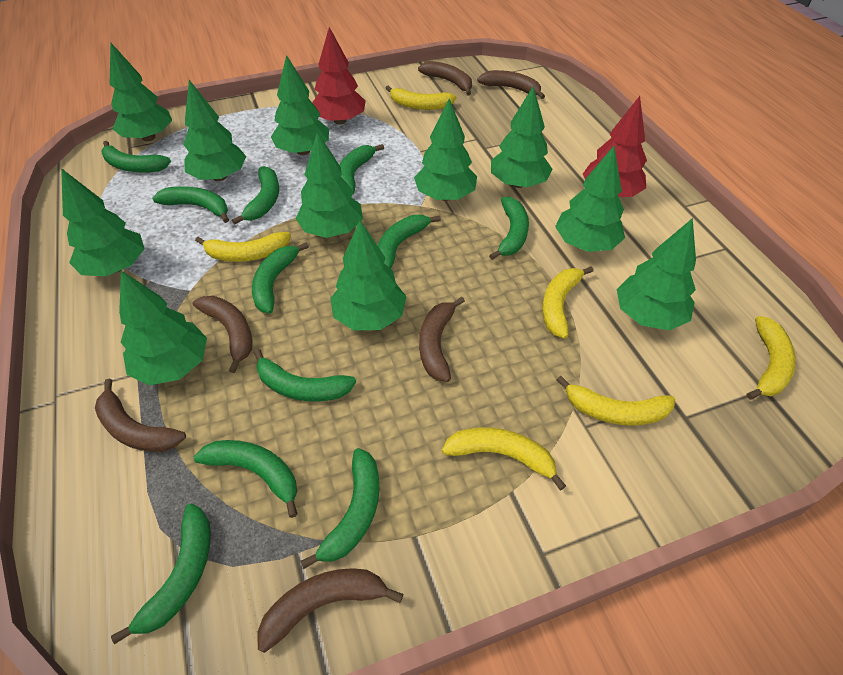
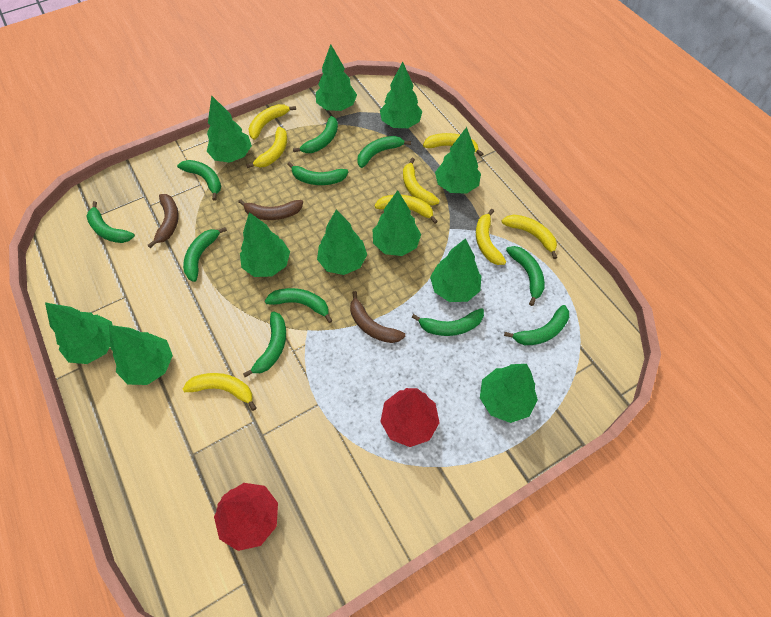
brown banana: 6 -> 3
yellow banana: 6 -> 8

